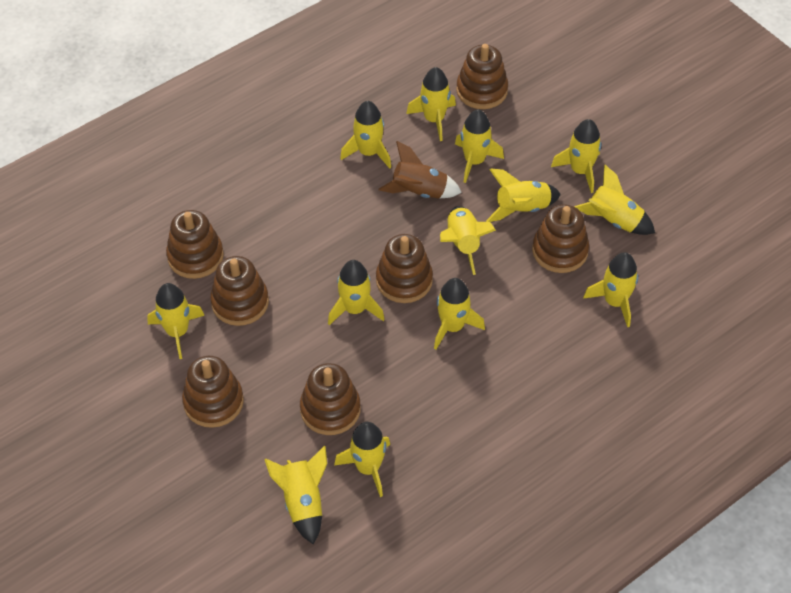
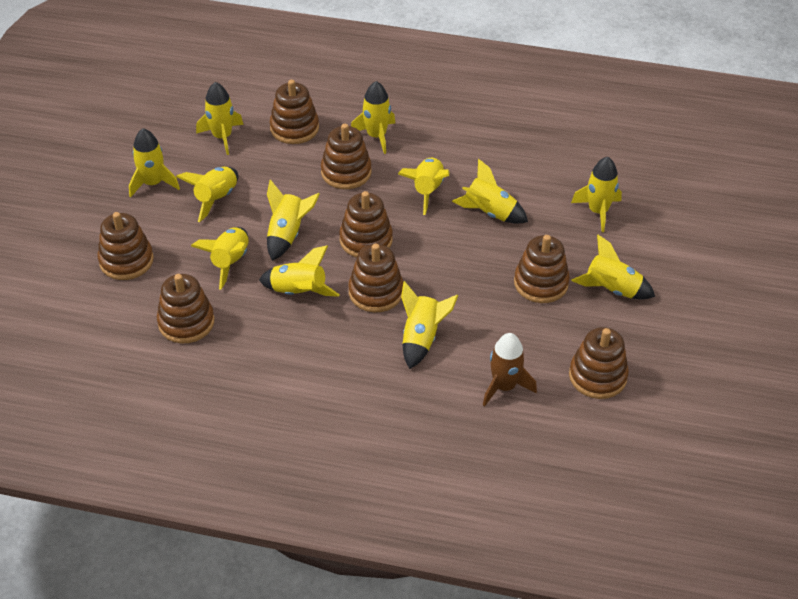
brown stacking toy: 7 -> 8
yellow rocket: 13 -> 12

